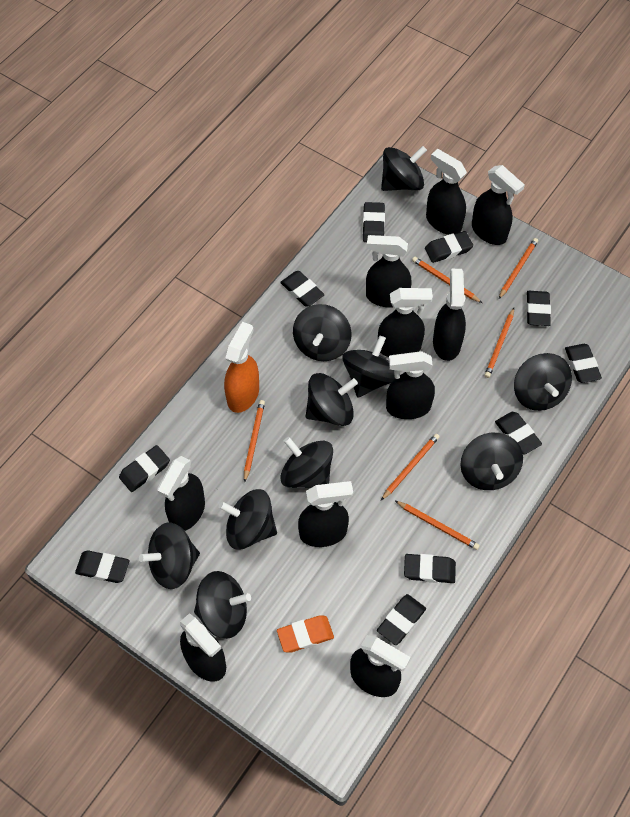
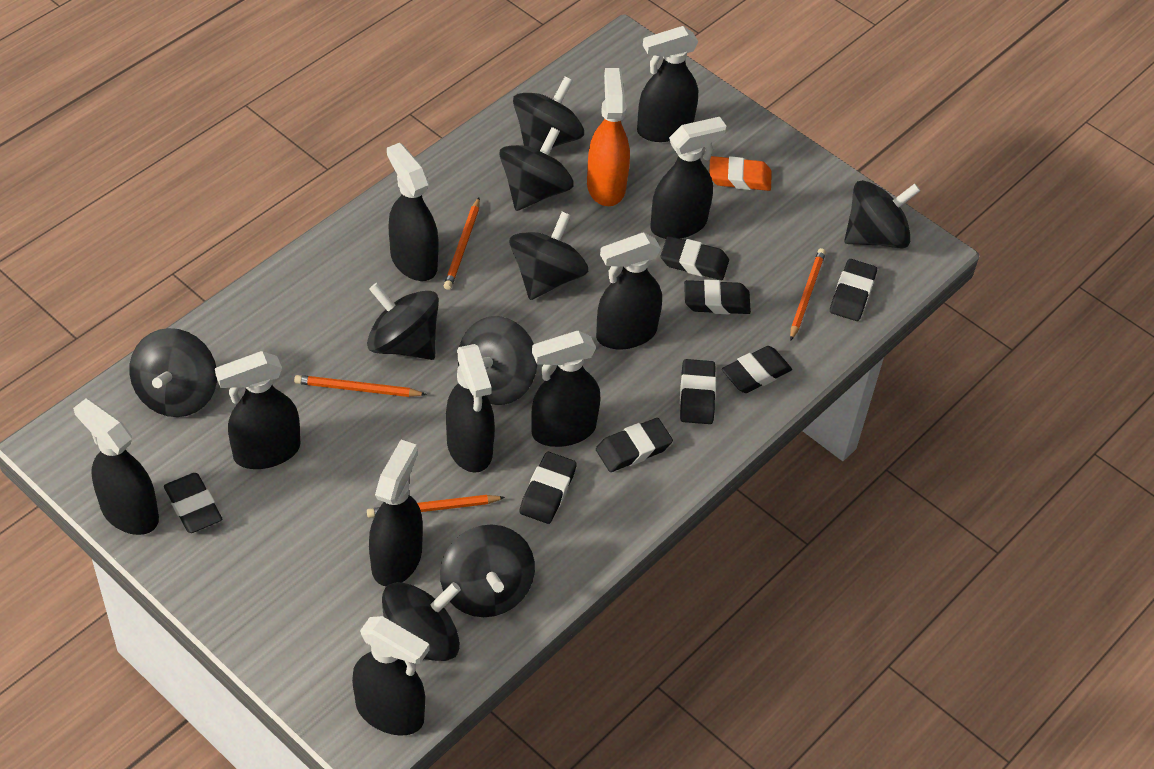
black eraser: 10 -> 8
black spinning top: 10 -> 9
orange pencil: 6 -> 4

